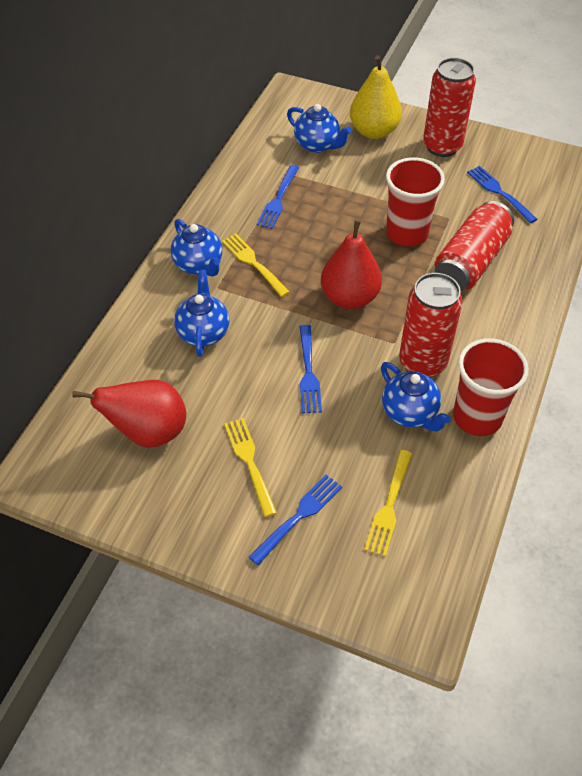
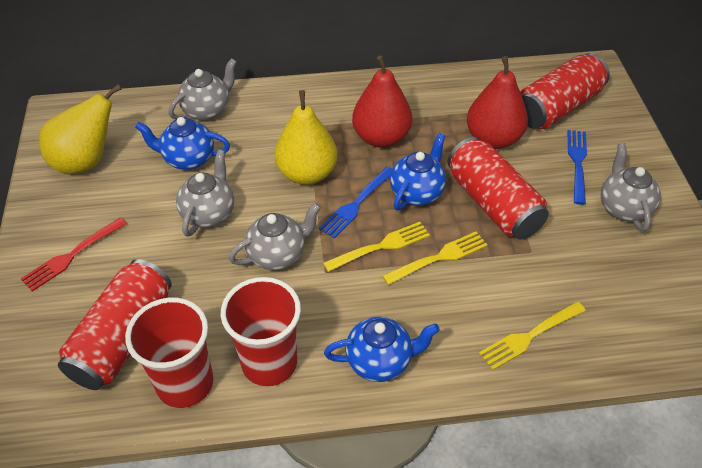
blue fork: 4 -> 2
blue teapot: 4 -> 3
grey teapot: 0 -> 4
red fork: 0 -> 1
yellow pear: 1 -> 2

